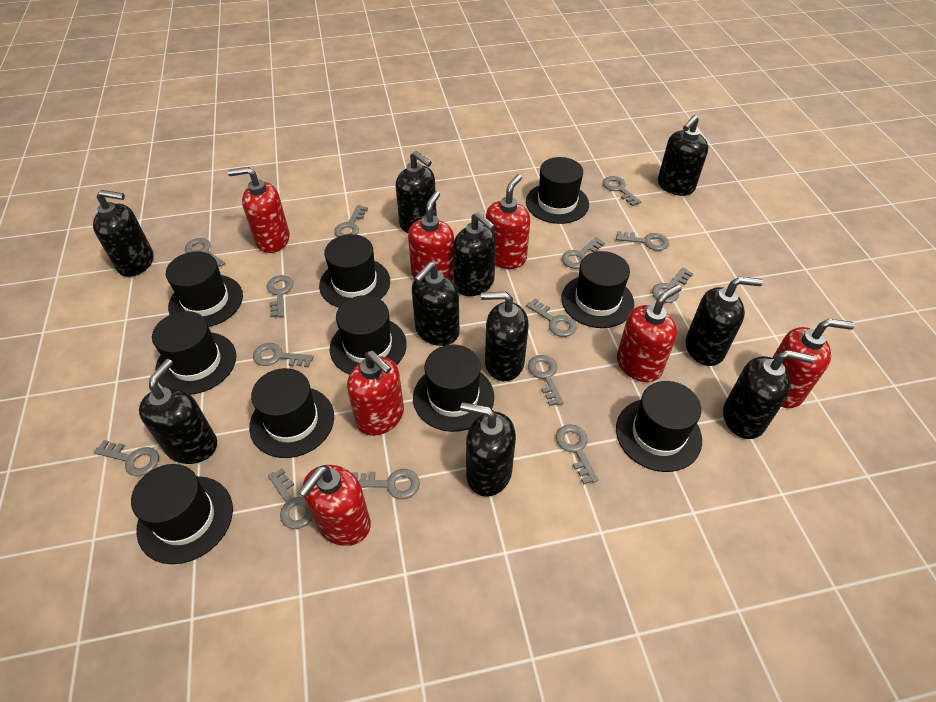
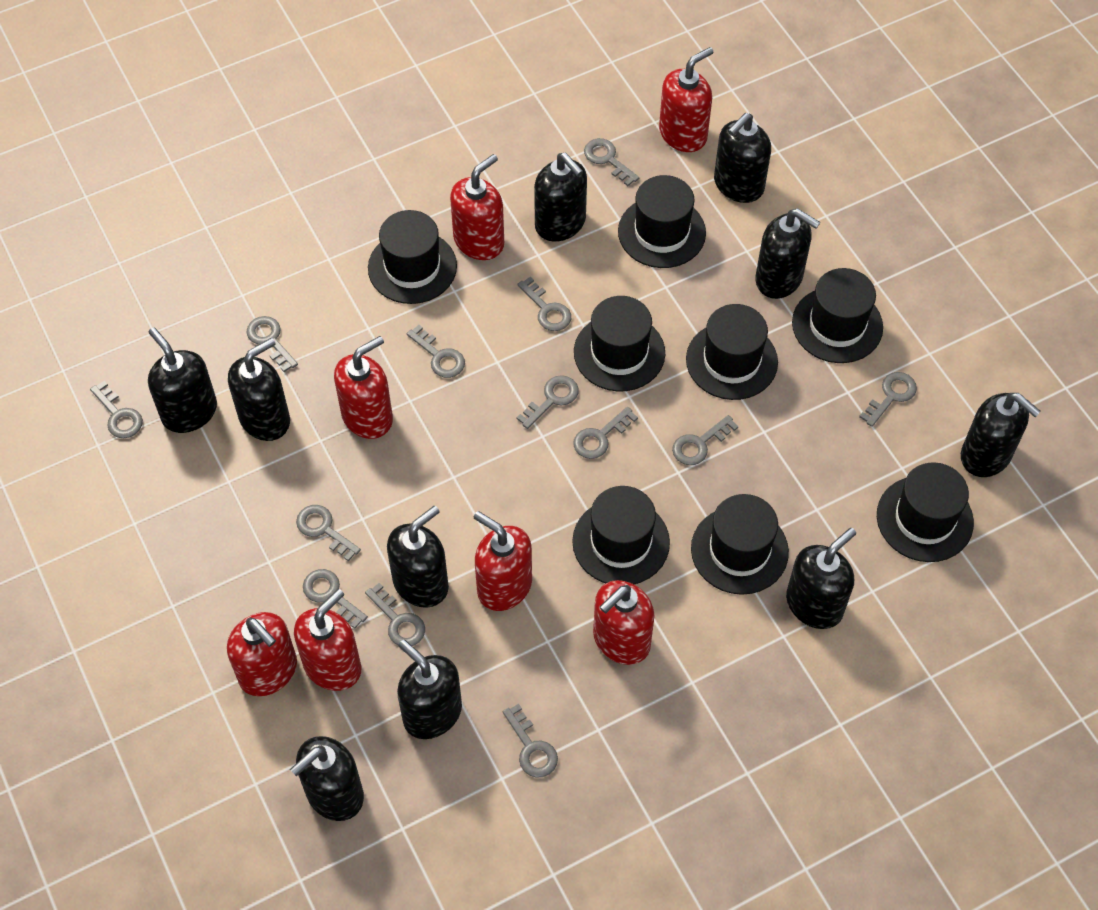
black hat: 10 -> 8
grey key: 14 -> 13

